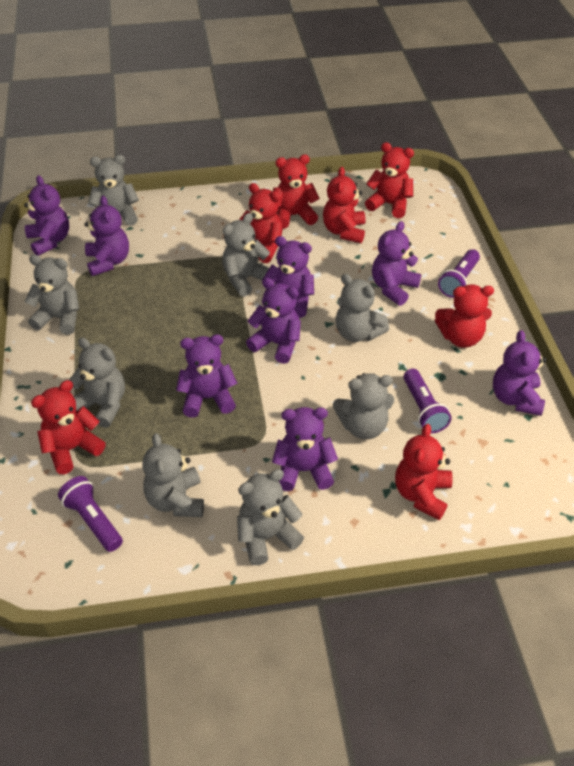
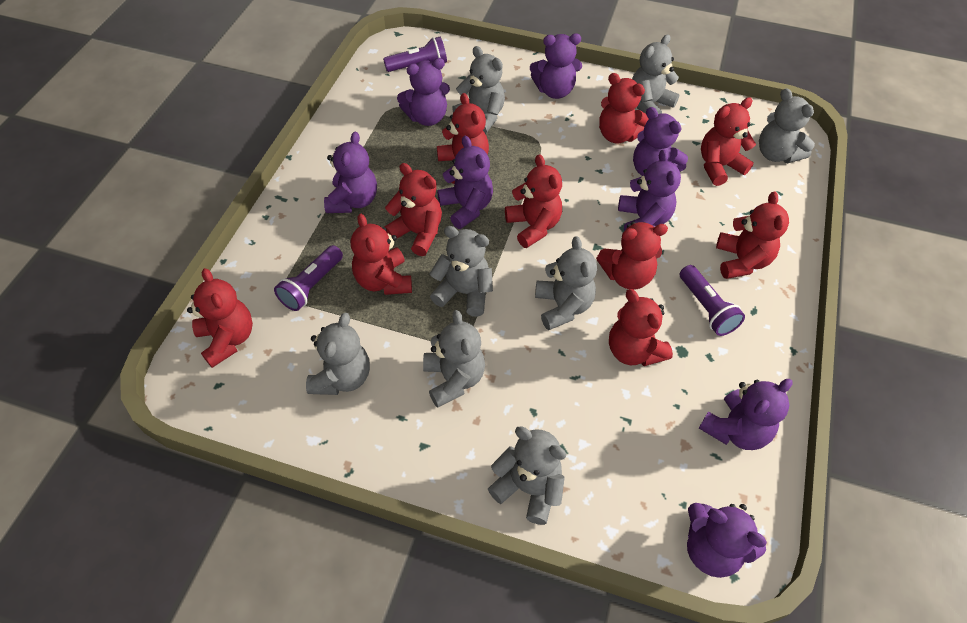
red teddy bear: 7 -> 10

